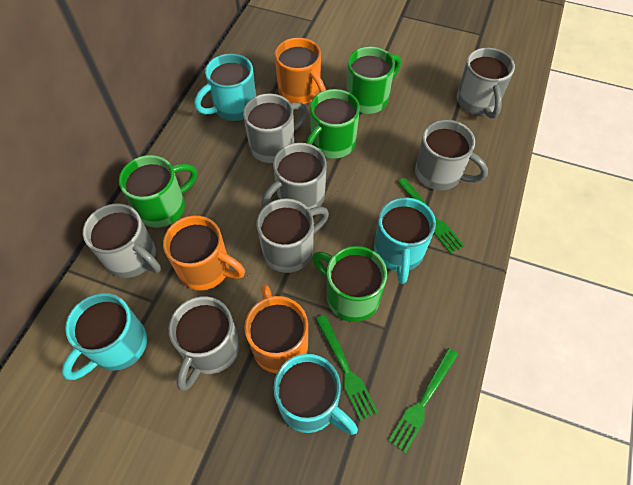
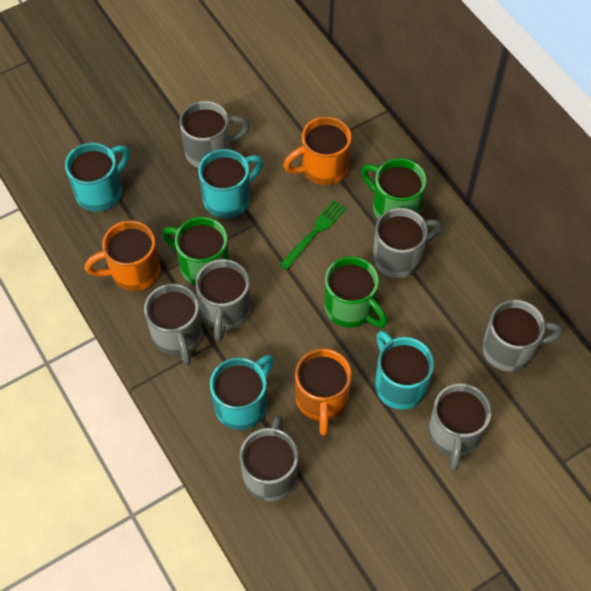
green fork: 3 -> 1
green mug: 4 -> 3

